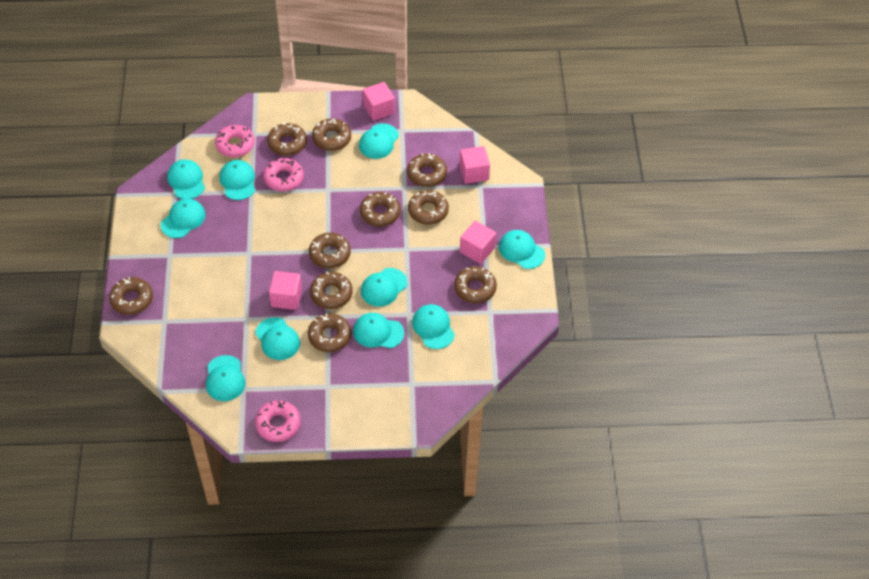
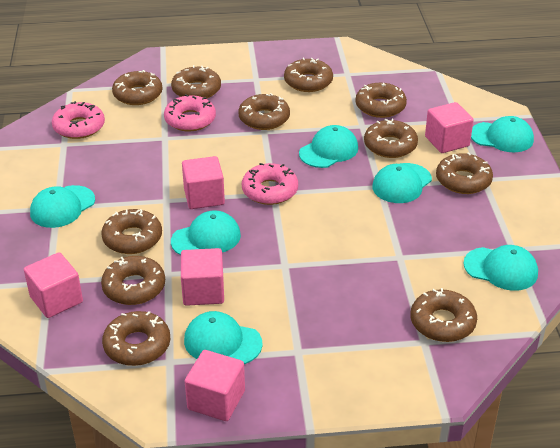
brown donut: 10 -> 11
pink cube: 4 -> 5
turquoise cap: 10 -> 7

